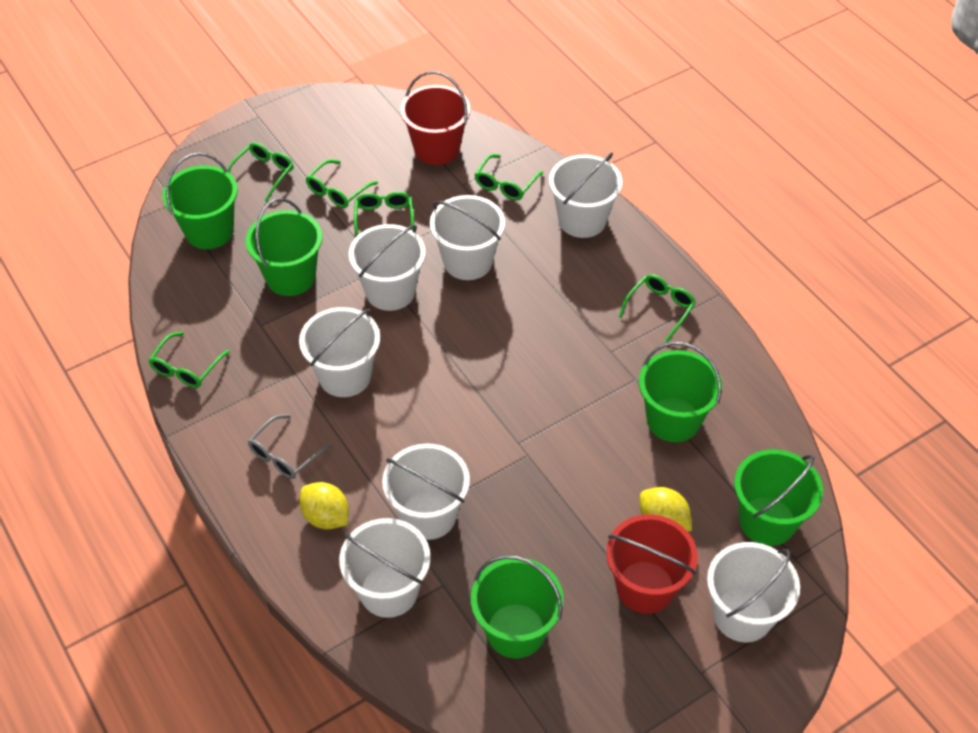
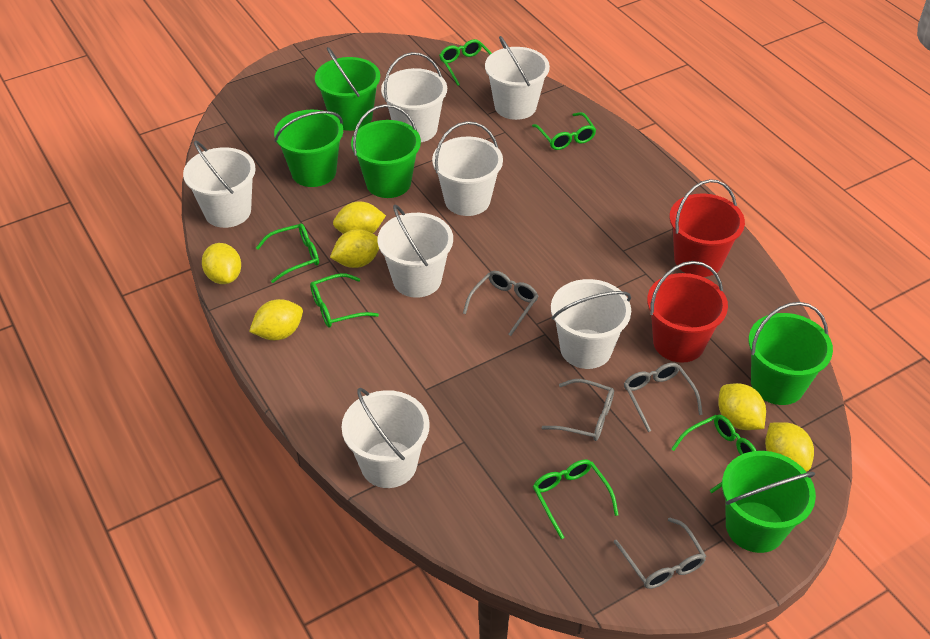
grey glasses: 1 -> 4
yellow lemon: 2 -> 6

